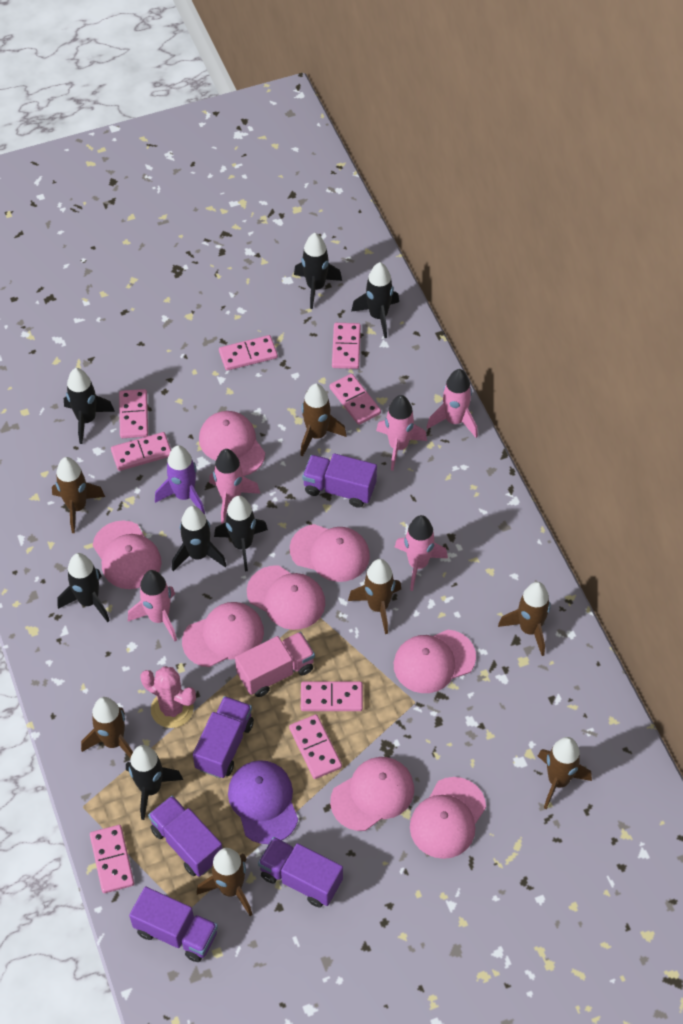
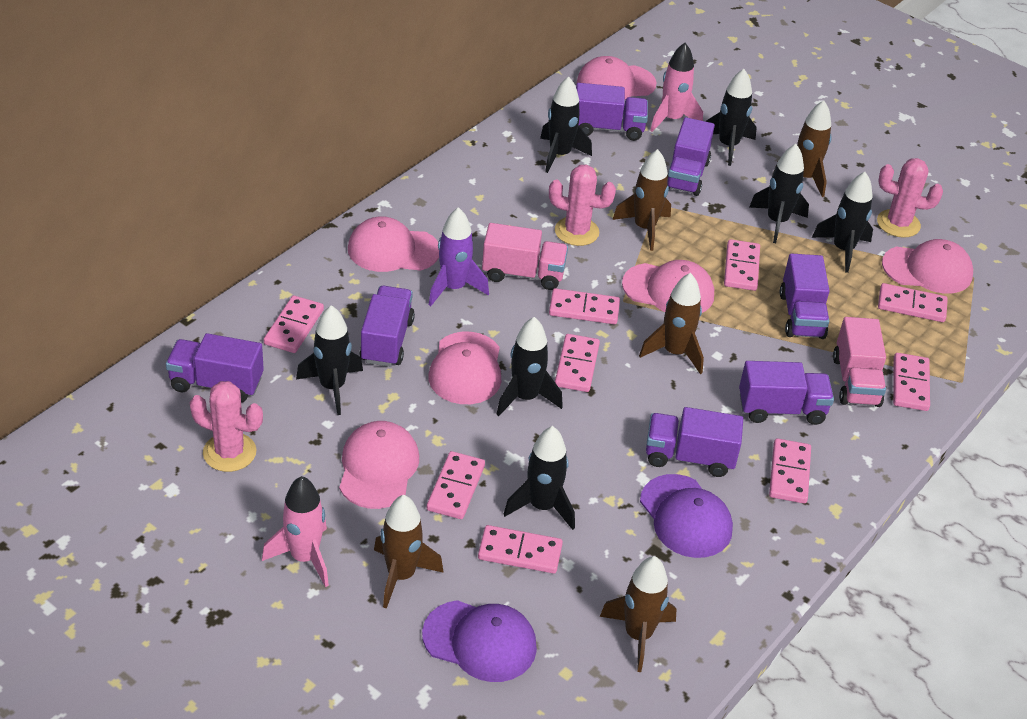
brown rocket: 7 -> 5
pink cactus: 1 -> 3
pink cap: 8 -> 6
pink domino: 8 -> 9
pink rocket: 5 -> 2
pink truck: 1 -> 2
purple cap: 1 -> 2
purple truck: 5 -> 7

